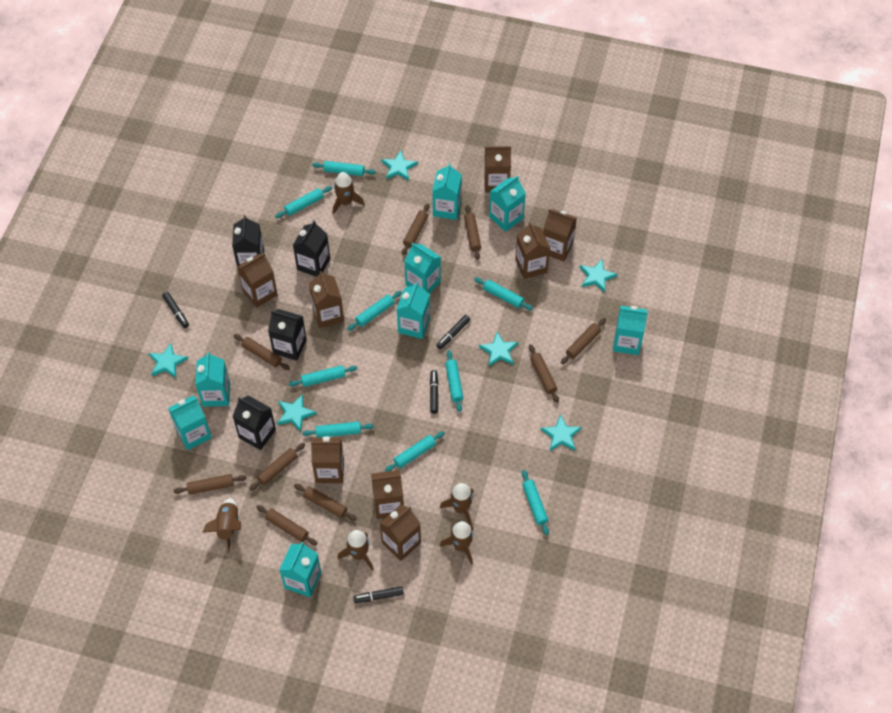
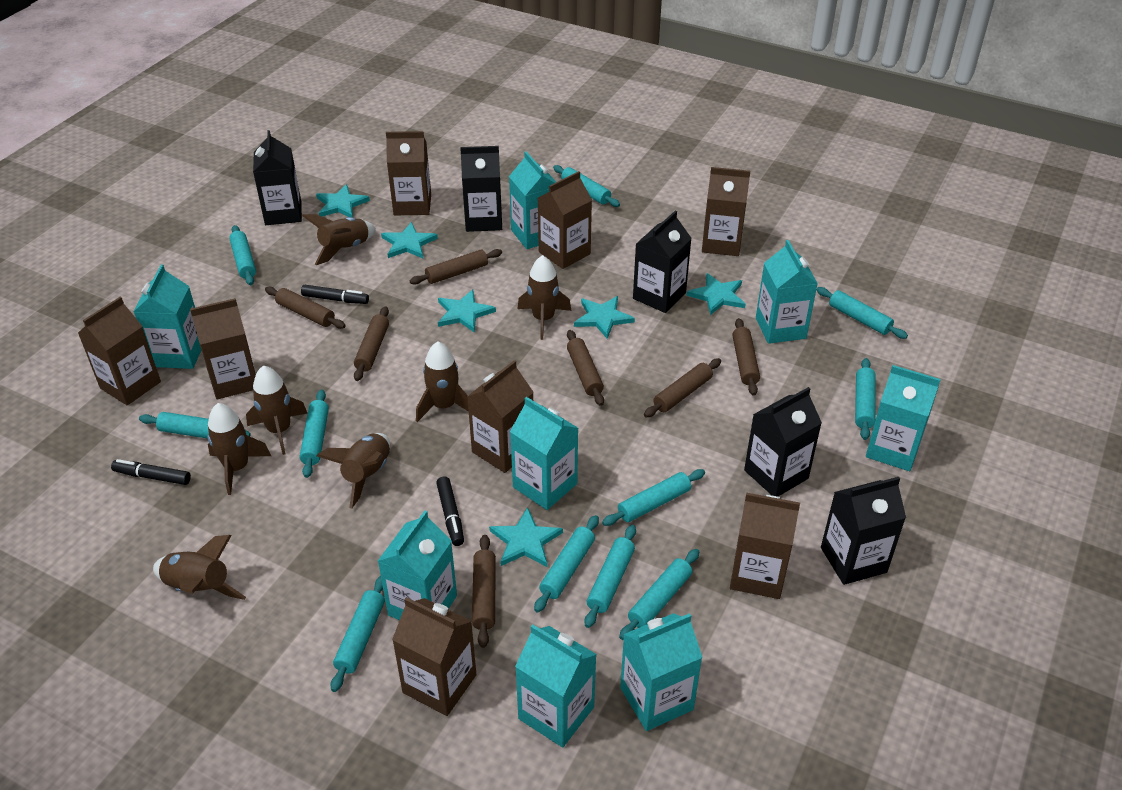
black carton: 4 -> 5
black marker: 4 -> 3
brown rocket: 5 -> 7
brown rolling pin: 9 -> 7
turquoise rolling pin: 9 -> 11

